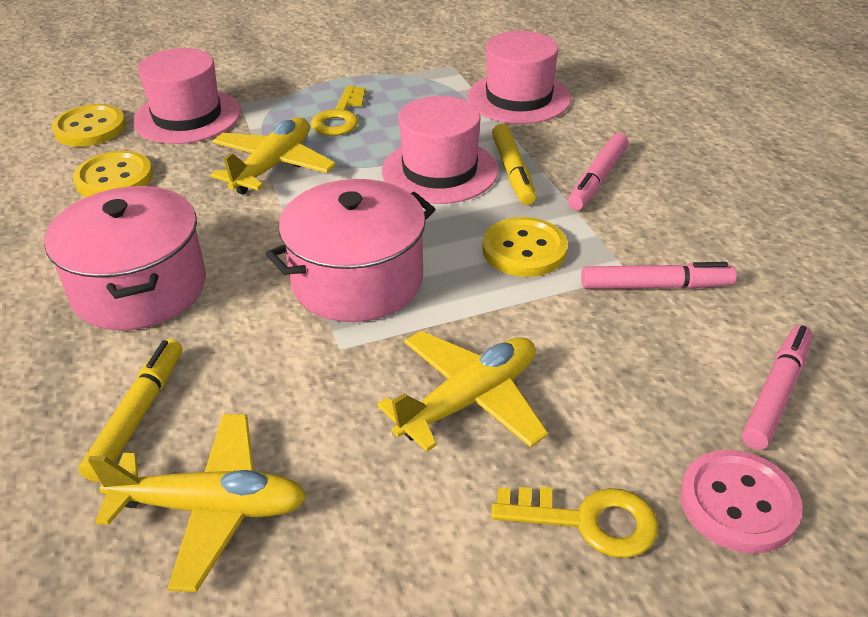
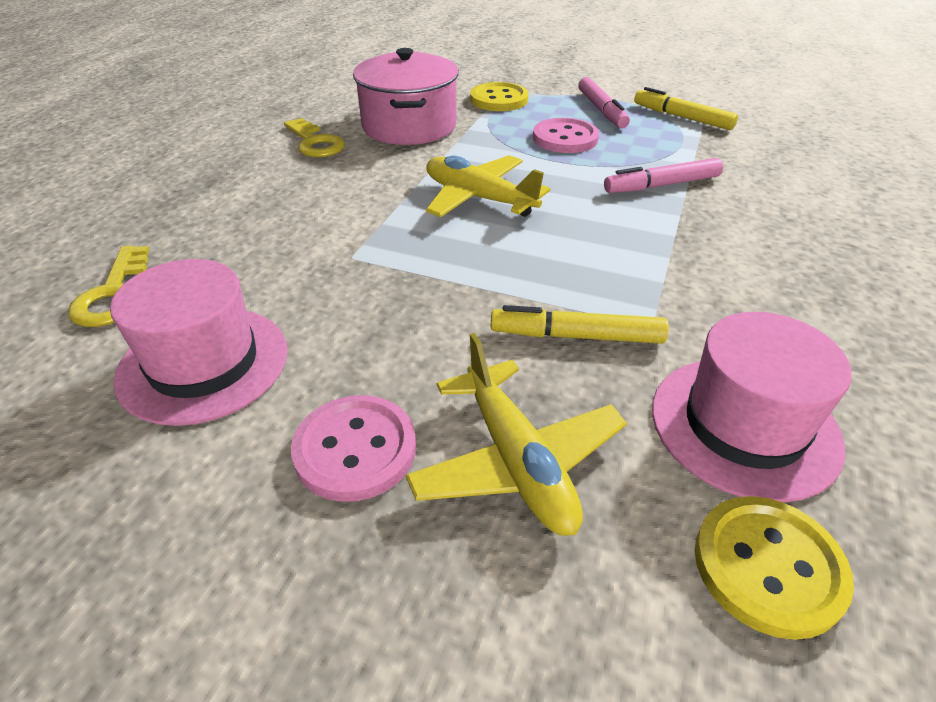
pink button: 1 -> 2
pink hat: 3 -> 2
pink marker: 3 -> 2
pink pot: 2 -> 1
yellow button: 3 -> 2
yellow plane: 3 -> 2

